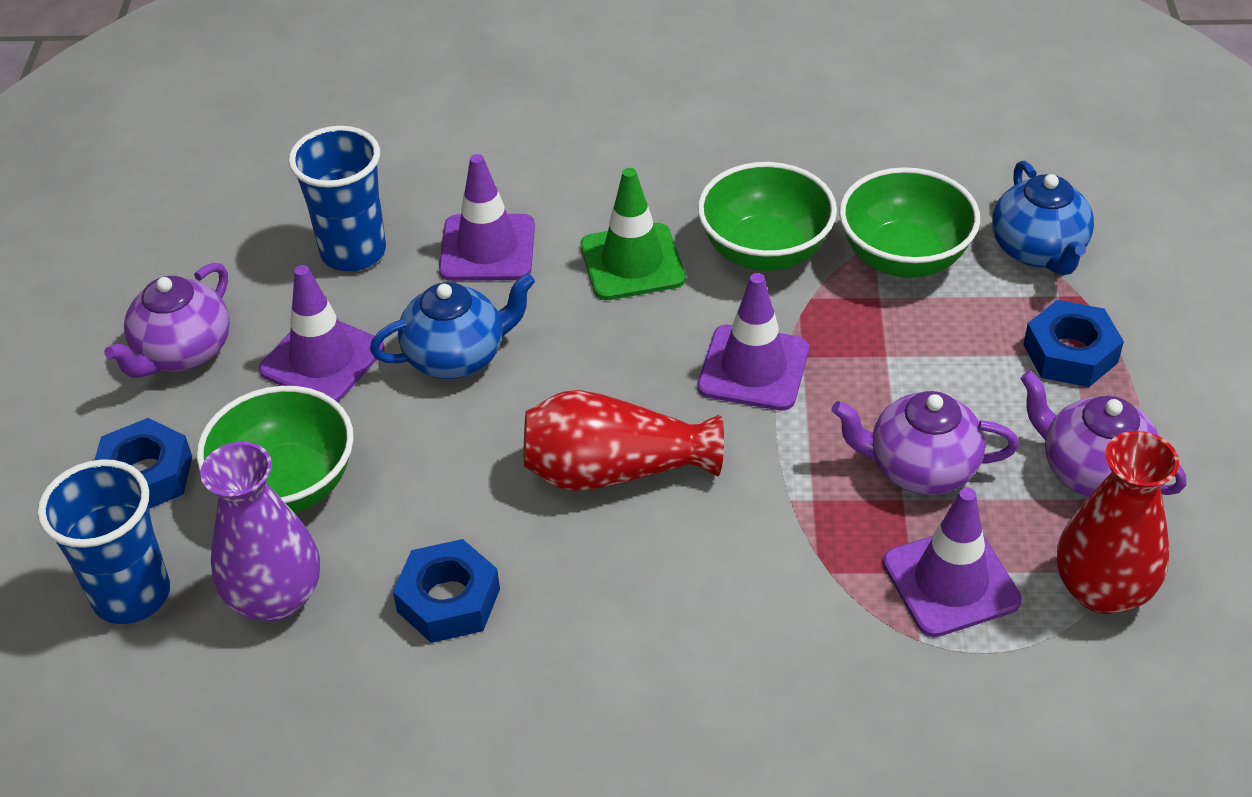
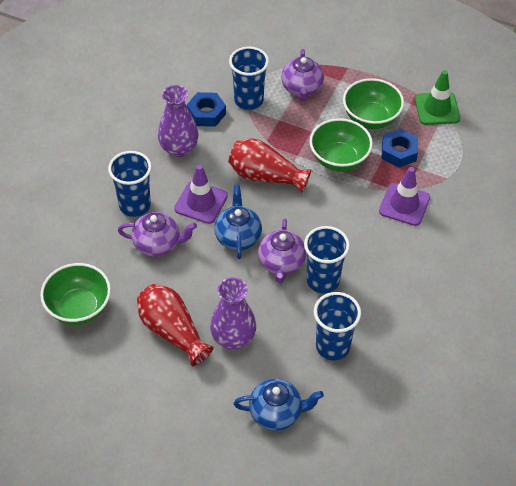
blue cup: 2 -> 4
blue nut: 3 -> 2
purple traffic cone: 4 -> 2
purple vase: 1 -> 2

